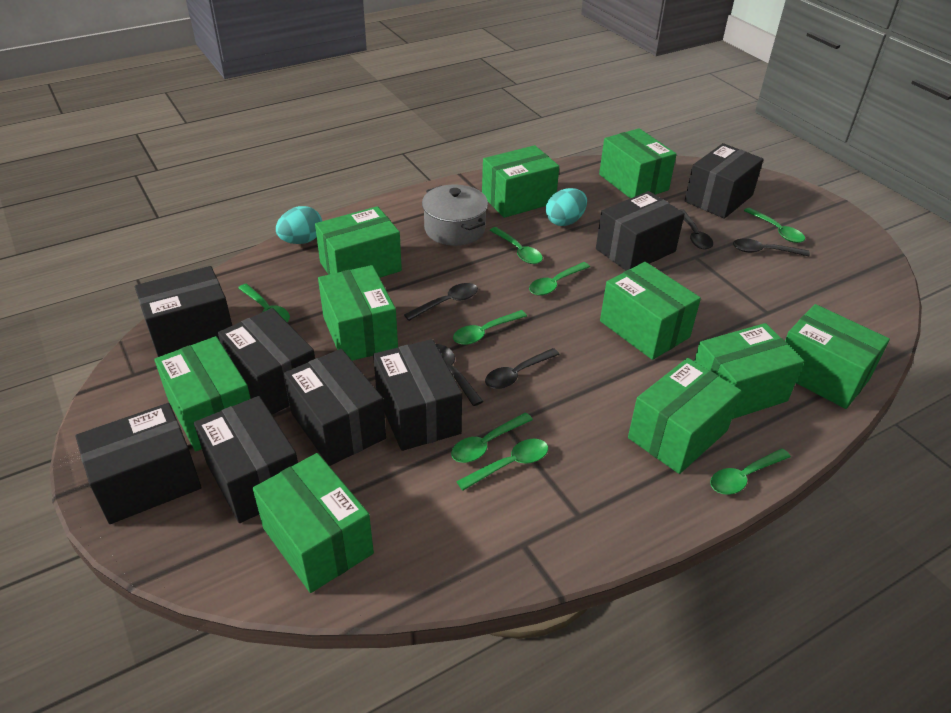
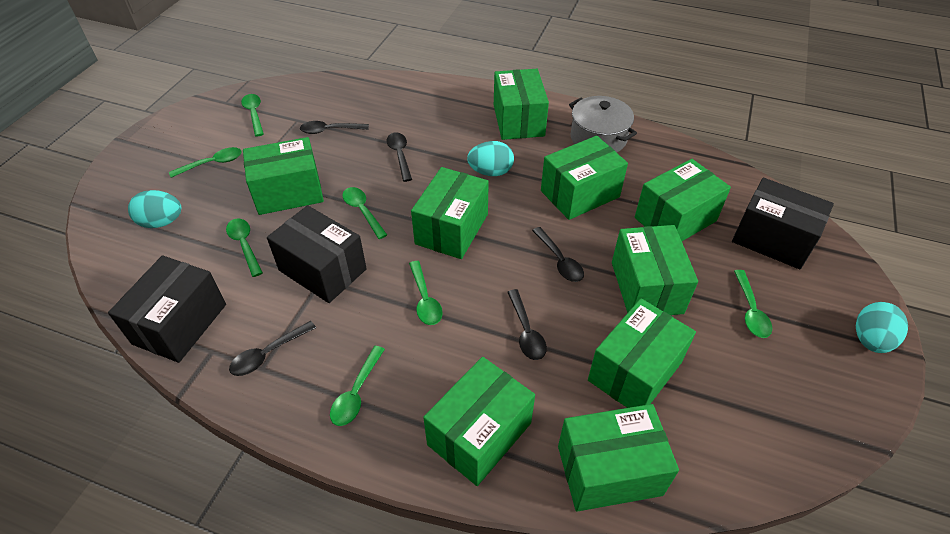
black box: 8 -> 3
green box: 10 -> 9
green spoon: 8 -> 7
turquoise egg: 2 -> 3

